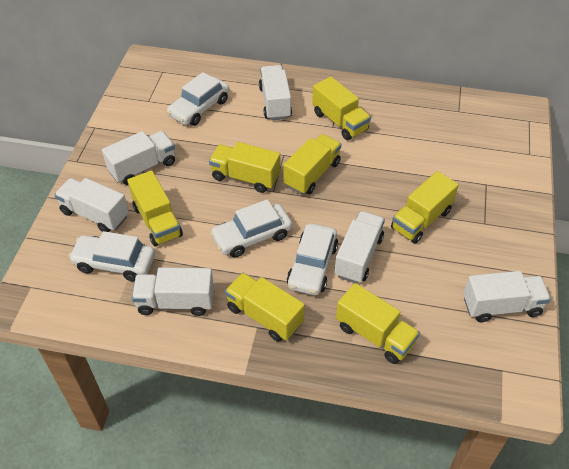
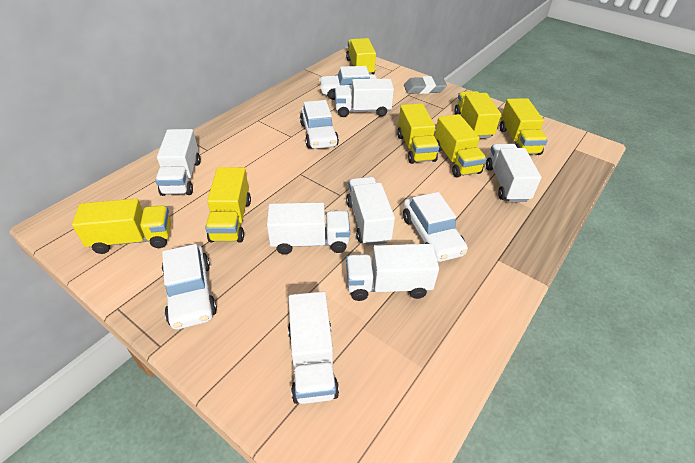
grey eraser: 0 -> 1
white truck: 6 -> 7

